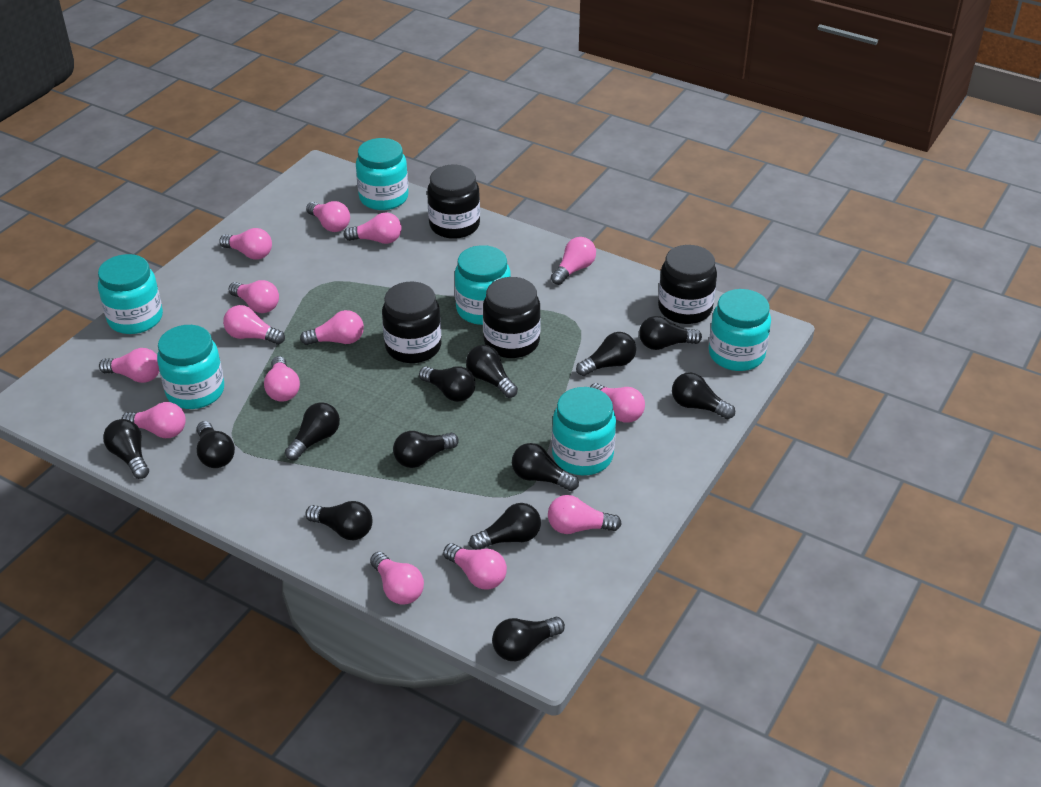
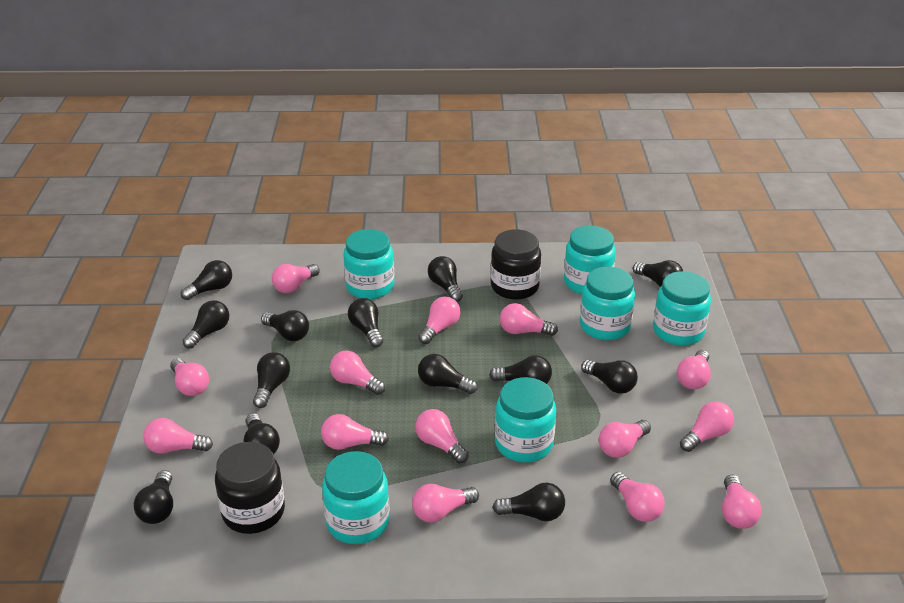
black jar: 4 -> 2

